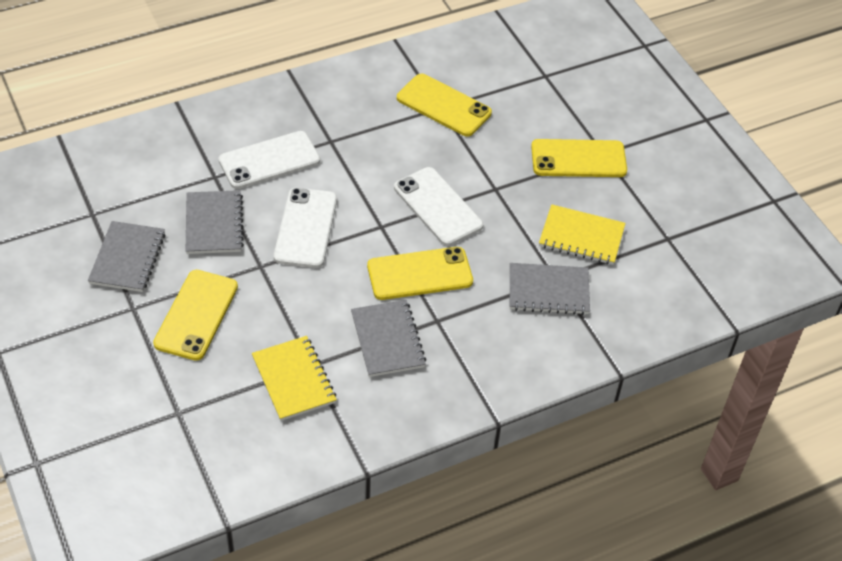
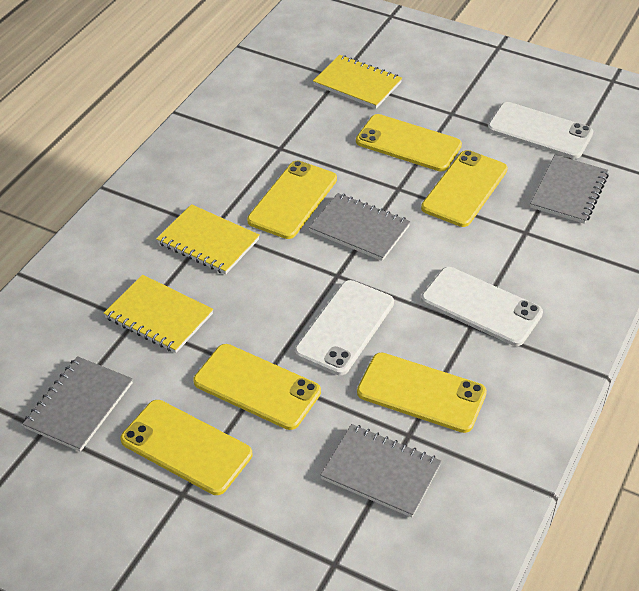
yellow notebook: 2 -> 3
yellow phone: 4 -> 6

